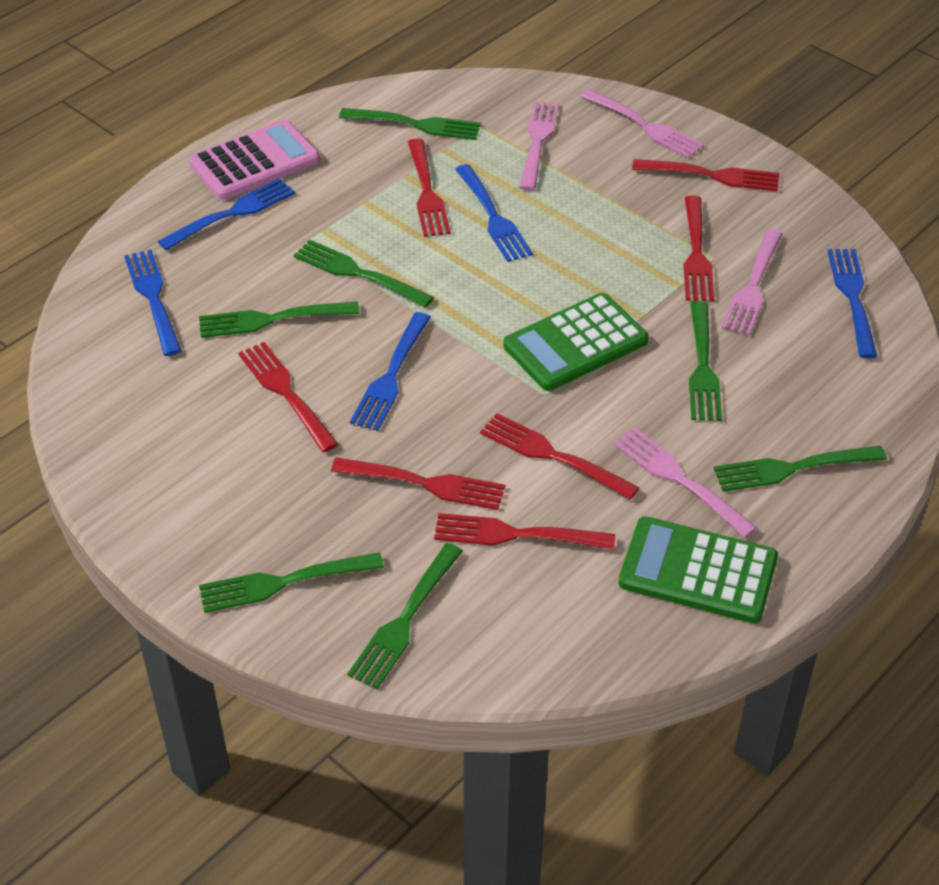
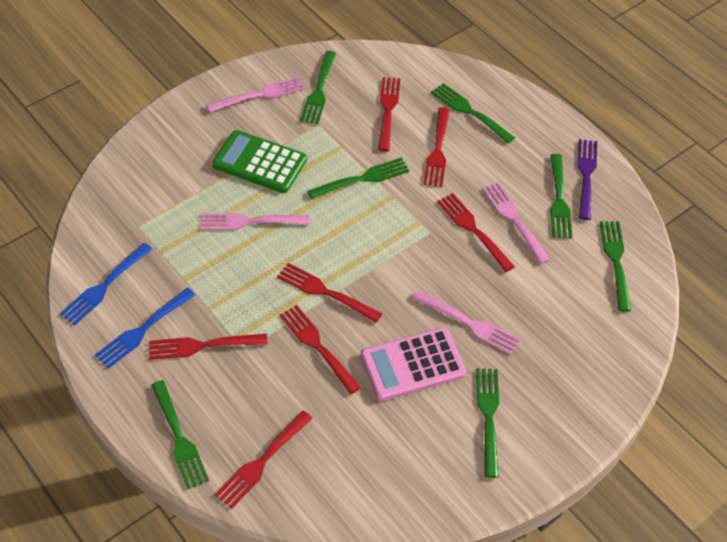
blue fork: 5 -> 2
green calculator: 2 -> 1
purple fork: 0 -> 1

